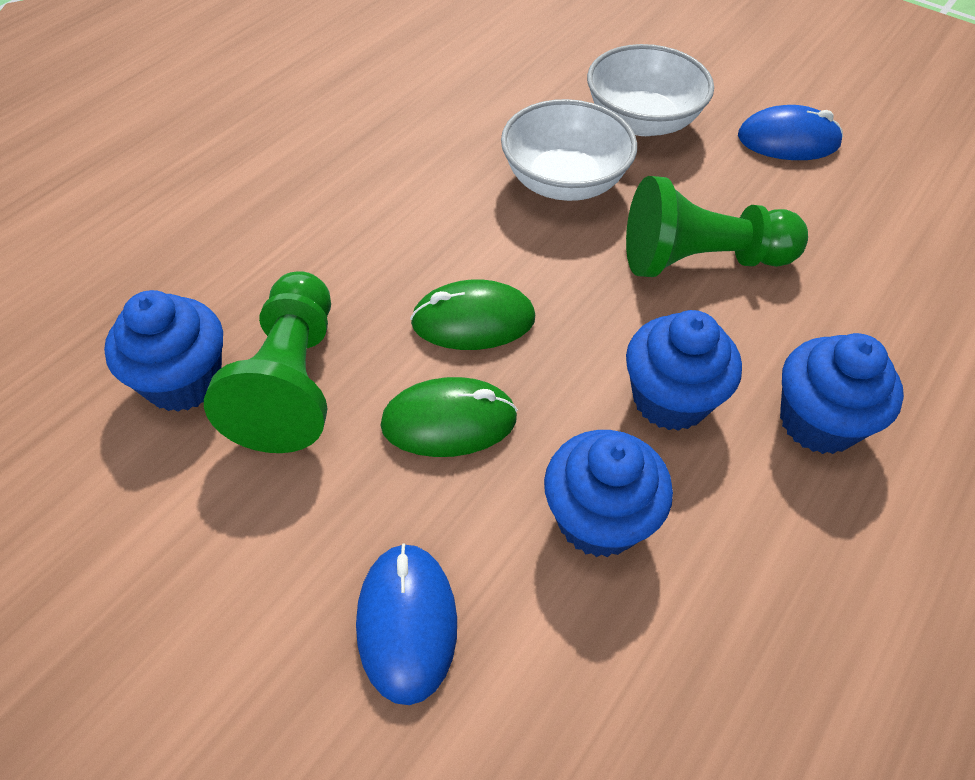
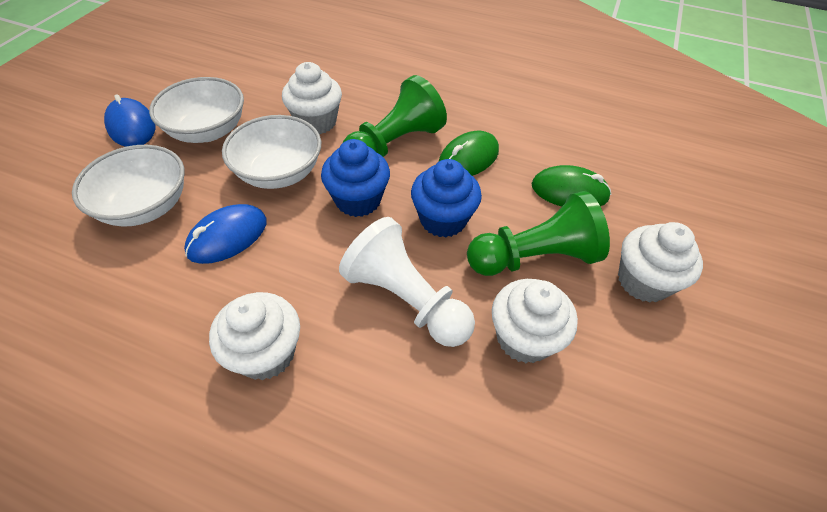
blue cupcake: 4 -> 2
white bowl: 2 -> 3
white cupcake: 0 -> 4
white pawn: 0 -> 1

